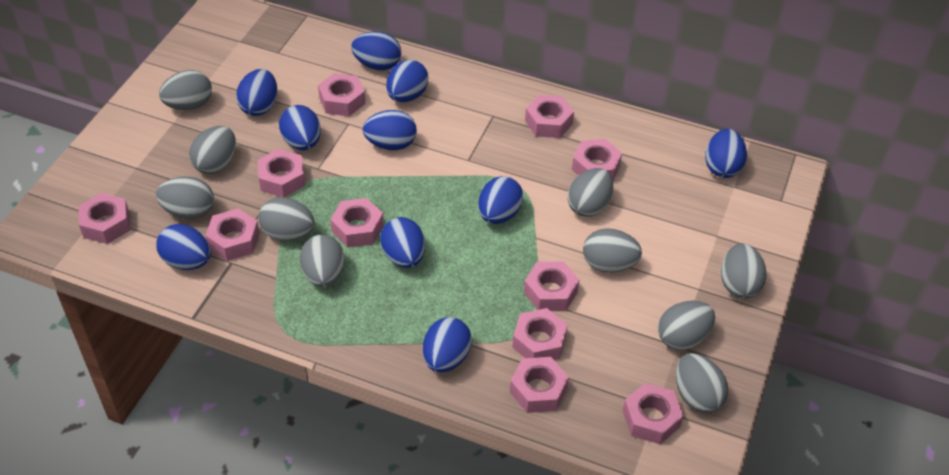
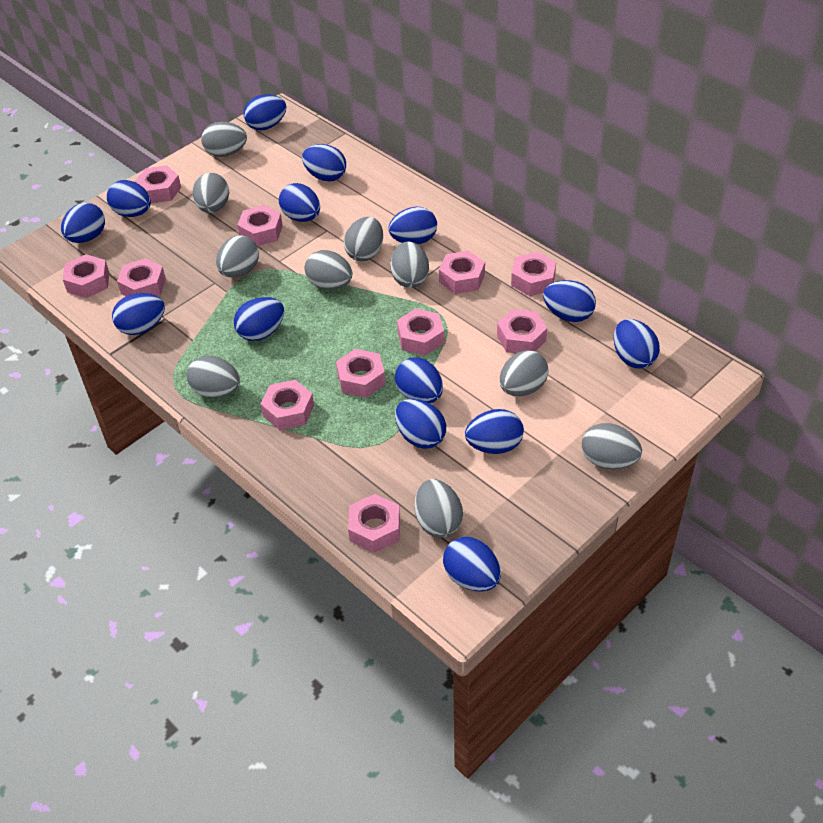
blue egg: 10 -> 14

